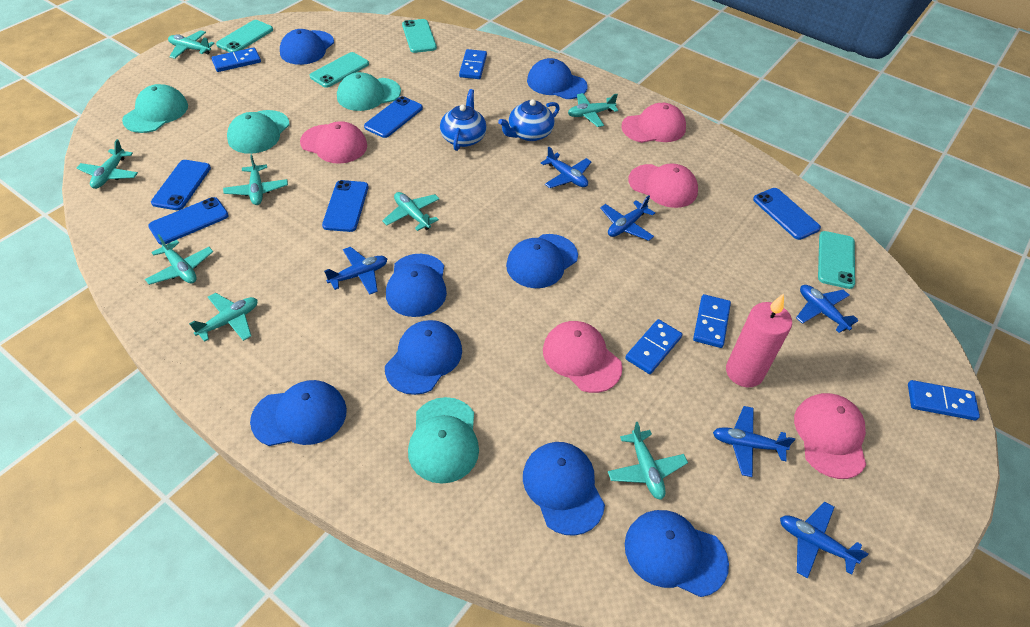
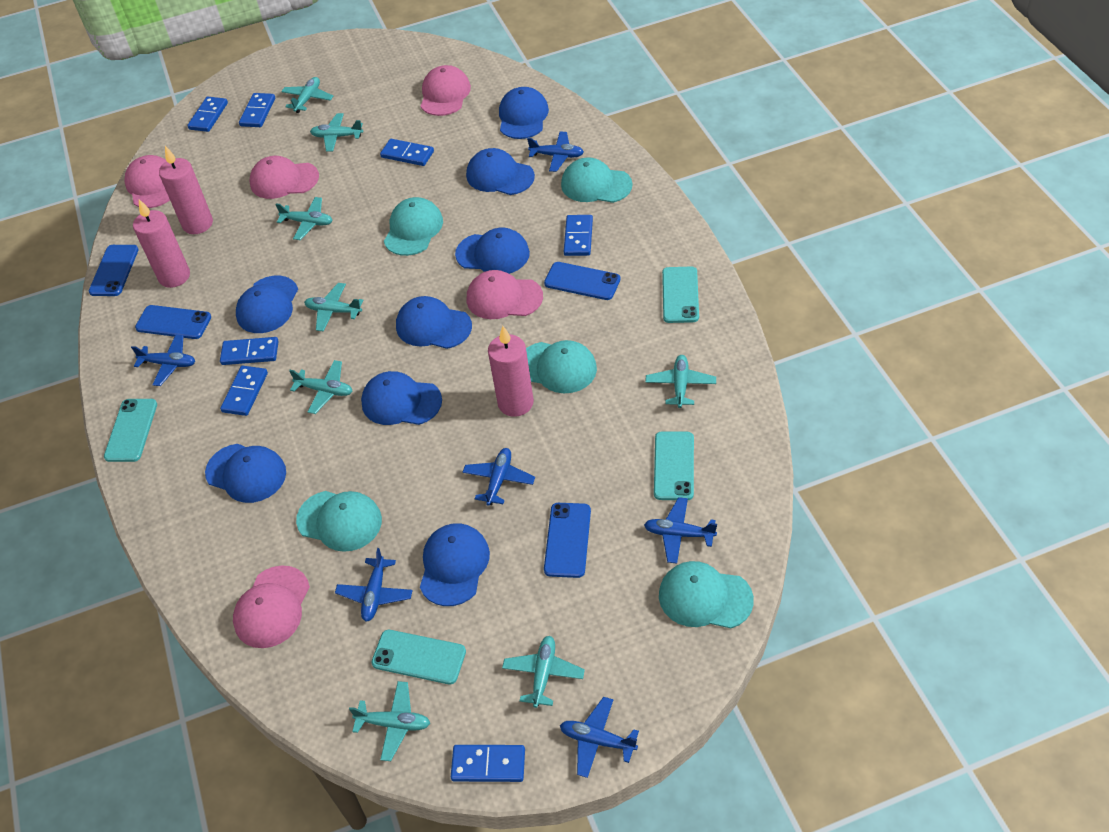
blue domino: 5 -> 7
blue phone: 5 -> 4
blue teapot: 2 -> 0
pink candle: 1 -> 3
turquoise cap: 4 -> 5

